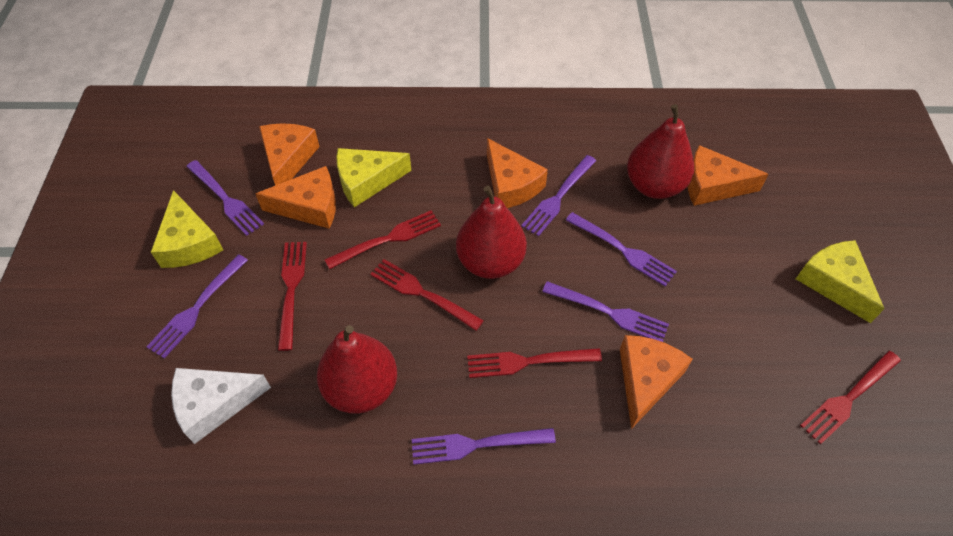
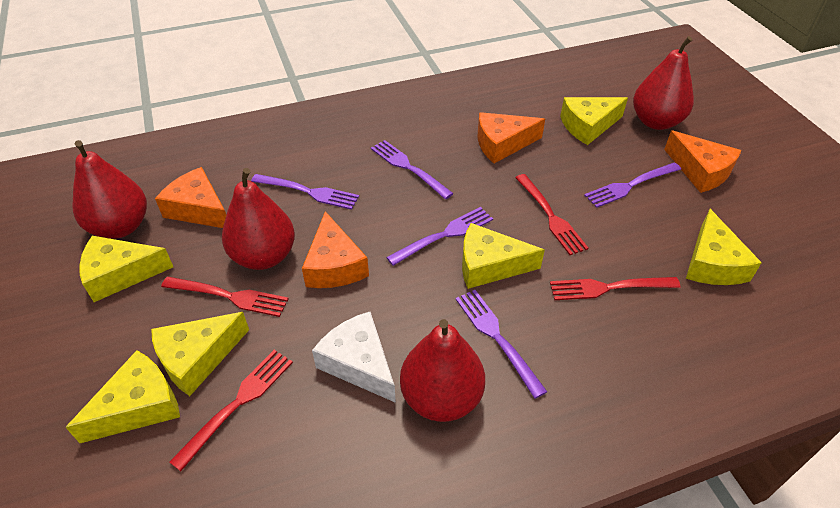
orange cheese: 5 -> 4
purple fork: 6 -> 5
red fork: 5 -> 4
red pear: 3 -> 4
yellow cheese: 3 -> 6

